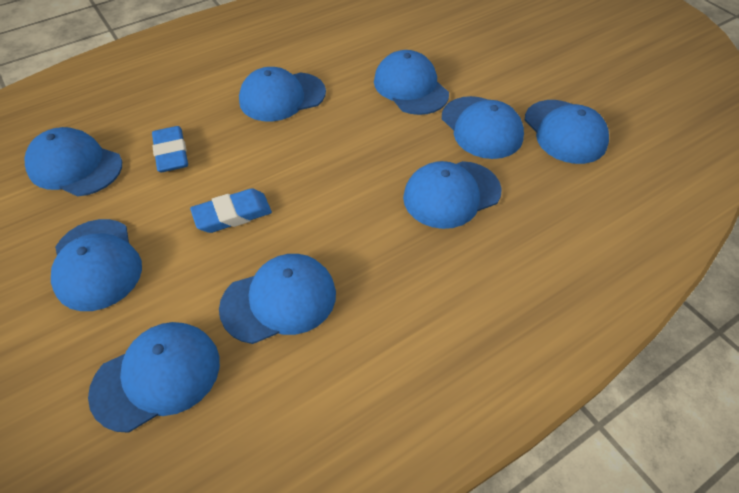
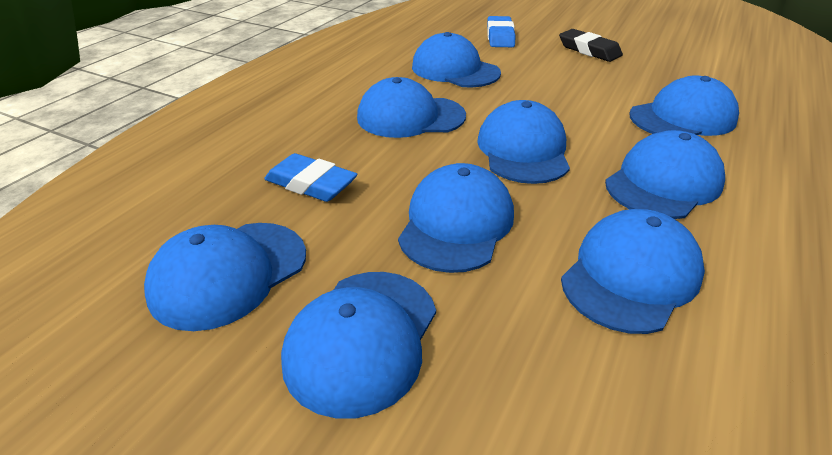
black eraser: 0 -> 1

